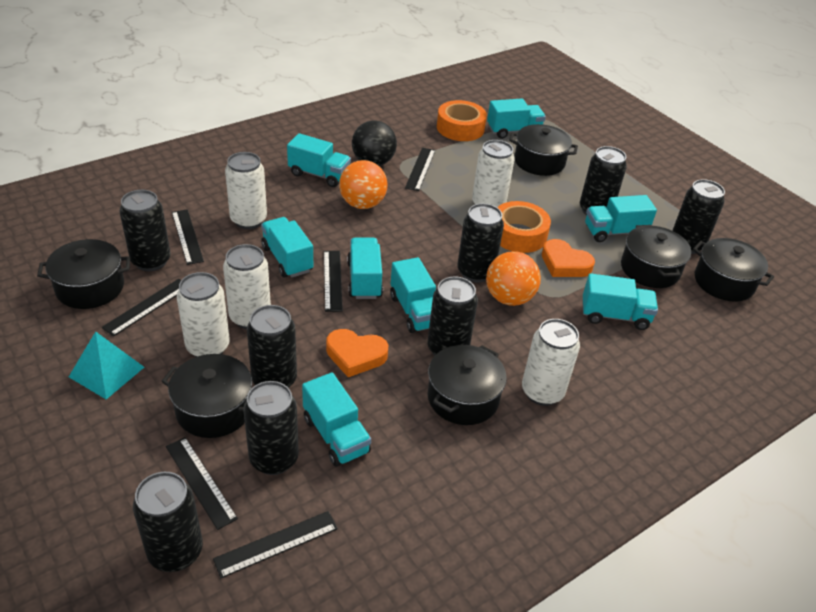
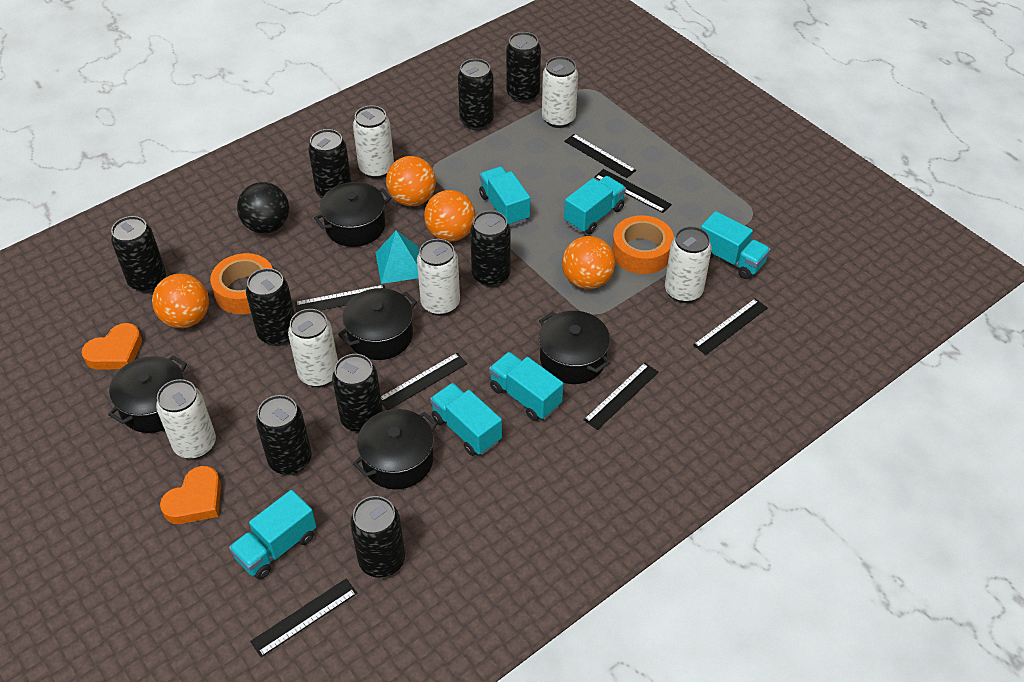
black can: 8 -> 9
black pot: 6 -> 5
black ruler: 6 -> 7
orange ball: 2 -> 4
turquoise truck: 8 -> 6
white can: 5 -> 6

